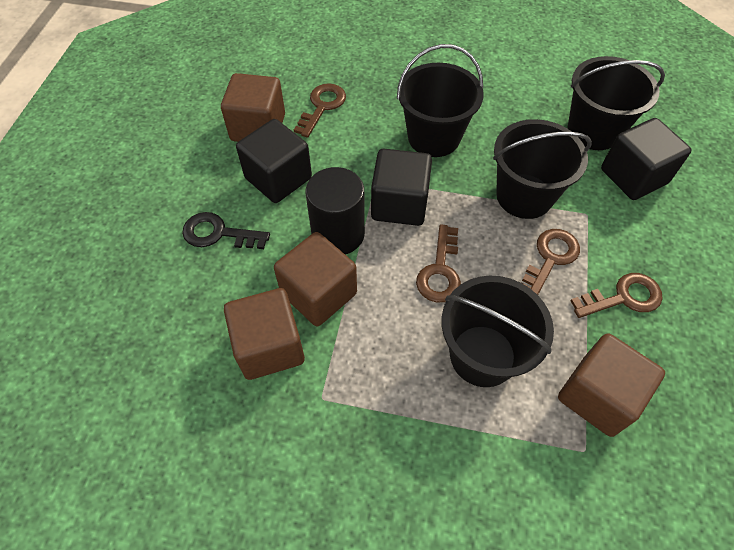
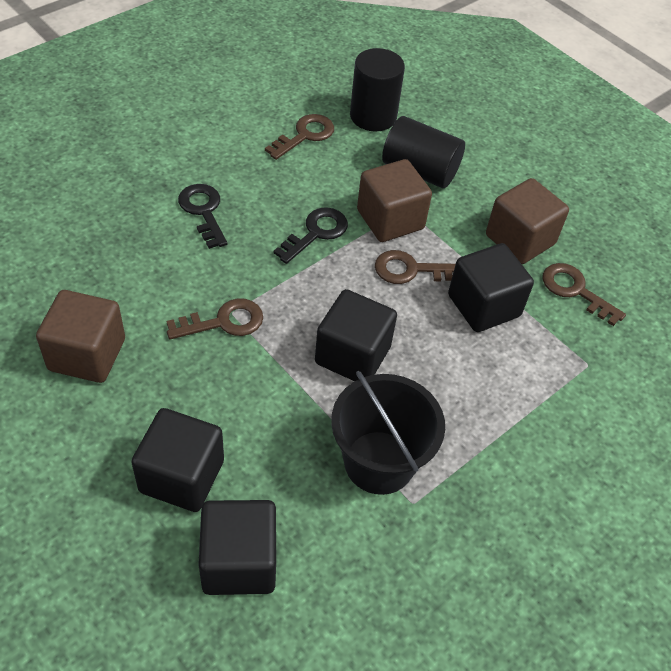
black bucket: 4 -> 1
black cube: 3 -> 4
black cylinder: 1 -> 2
black key: 1 -> 2
brown cube: 4 -> 3

